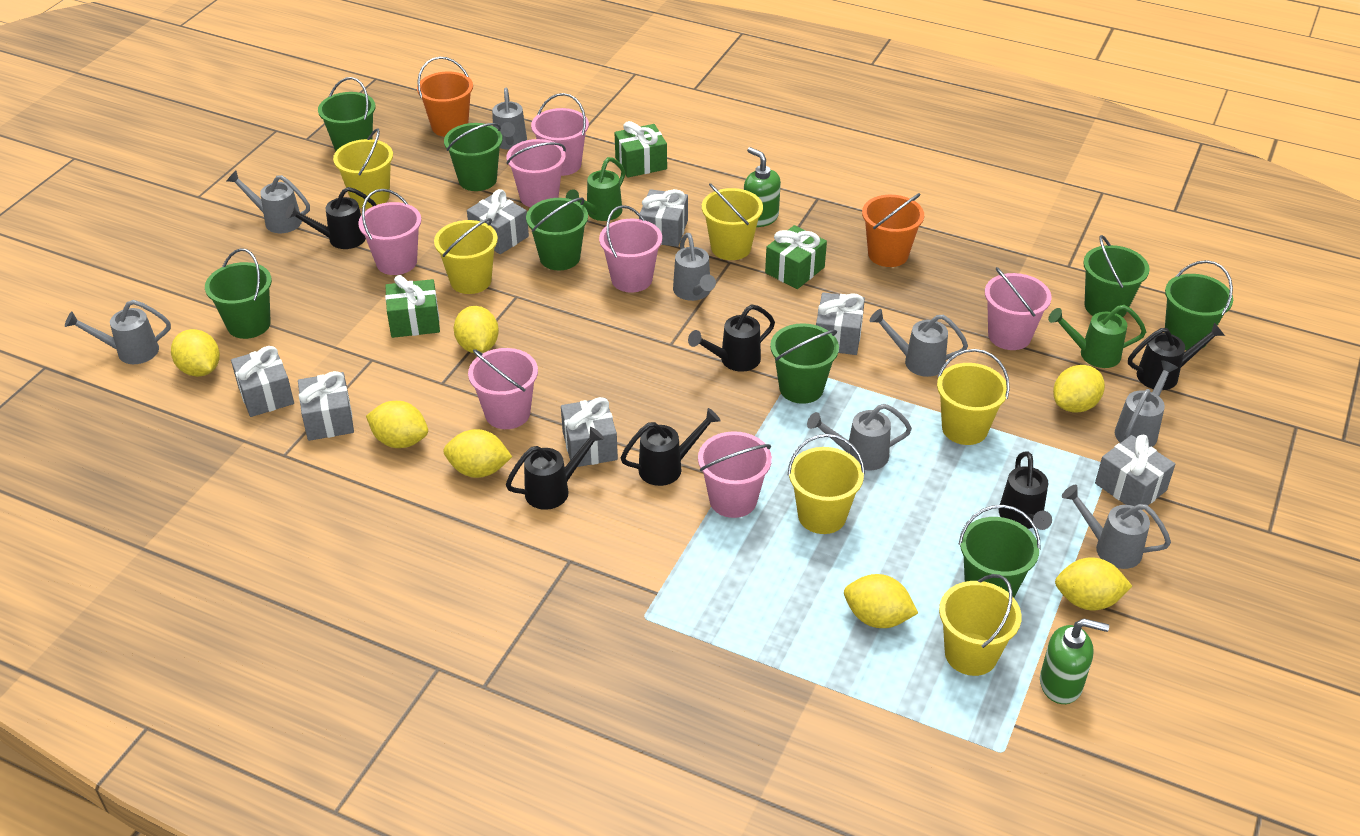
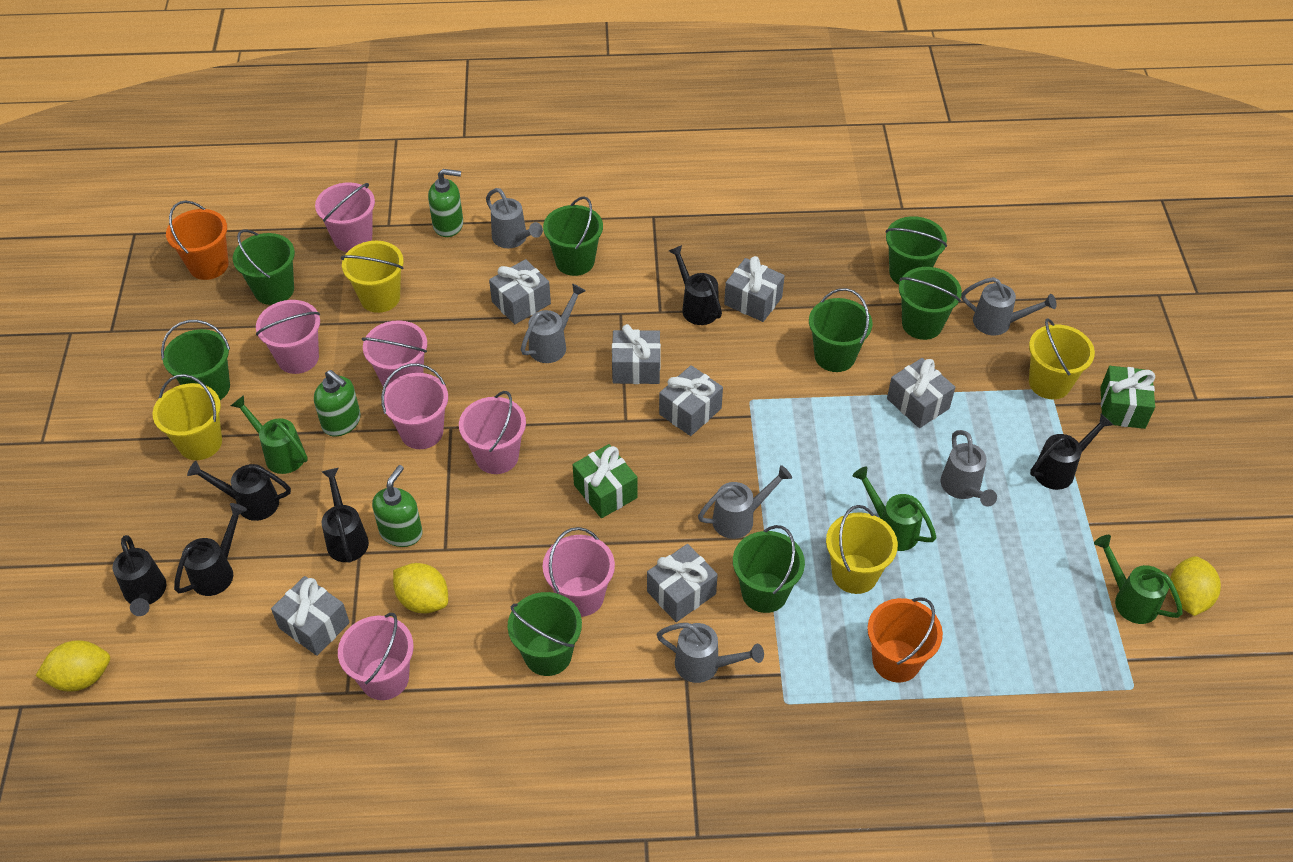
green gift: 3 -> 2
green soap dispenser: 2 -> 3
green watering can: 2 -> 3
grey watering can: 8 -> 6
yellow bucket: 6 -> 4
yellow lemon: 7 -> 3

